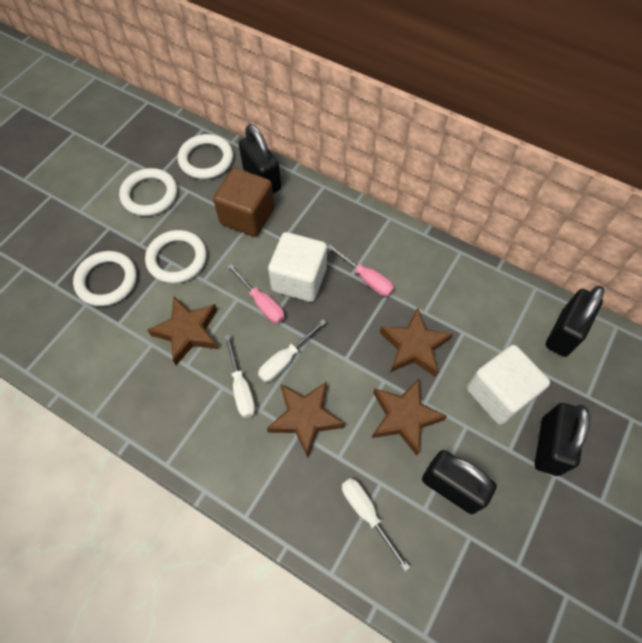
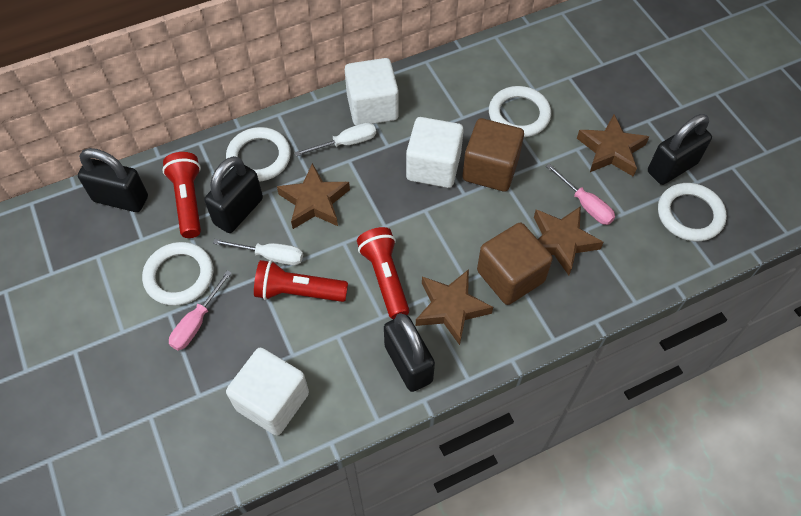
brown cube: 1 -> 2
red flashlight: 0 -> 3
white cube: 2 -> 3
white screwdriver: 3 -> 2

